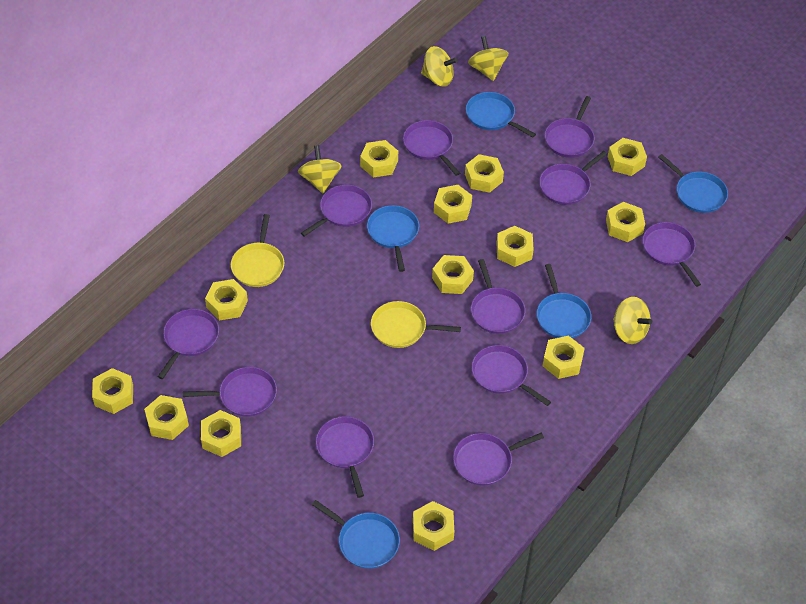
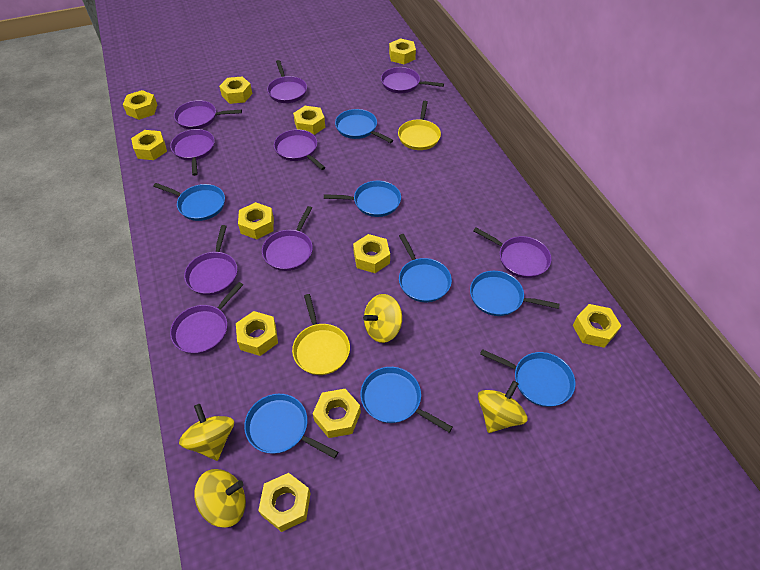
blue pan: 5 -> 8
purple pan: 11 -> 9
yellow nut: 13 -> 11

